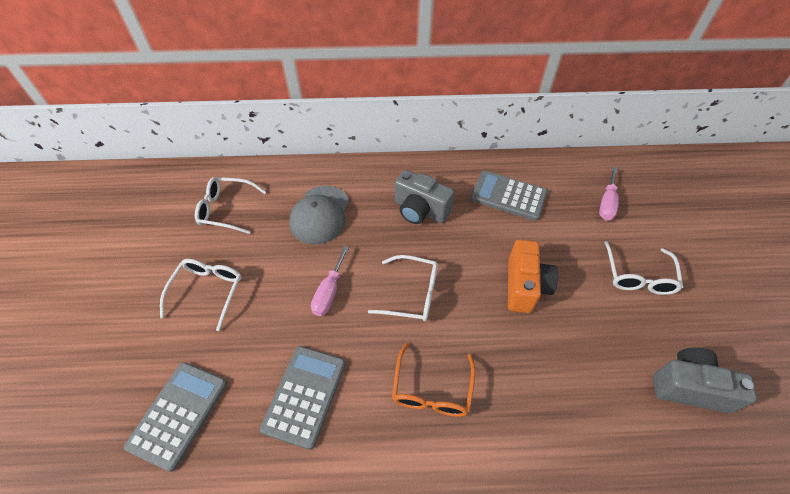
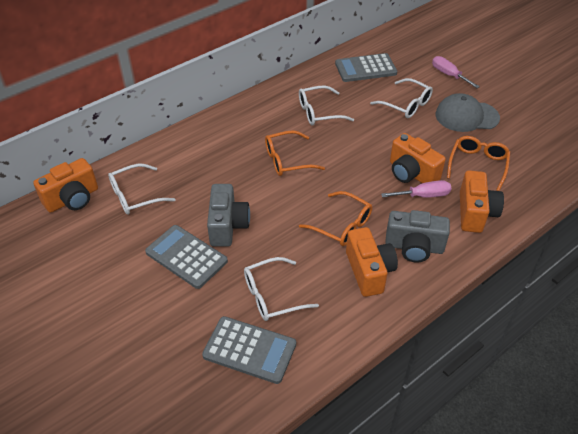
orange camera: 1 -> 4
orange glasses: 1 -> 3

